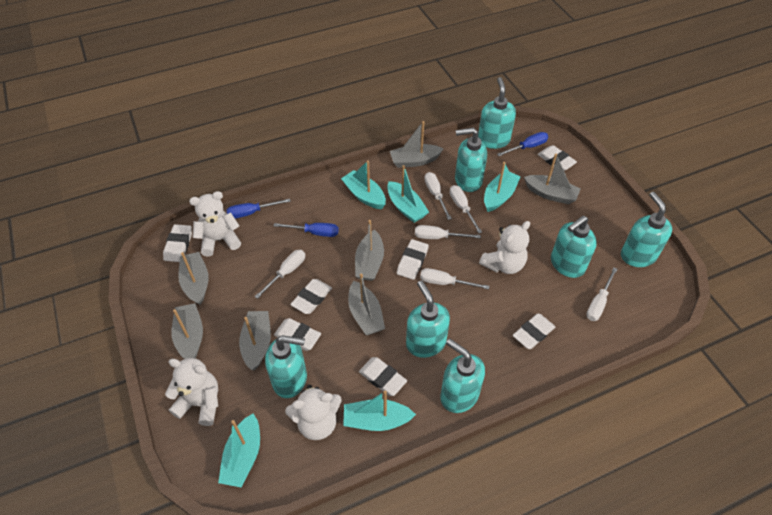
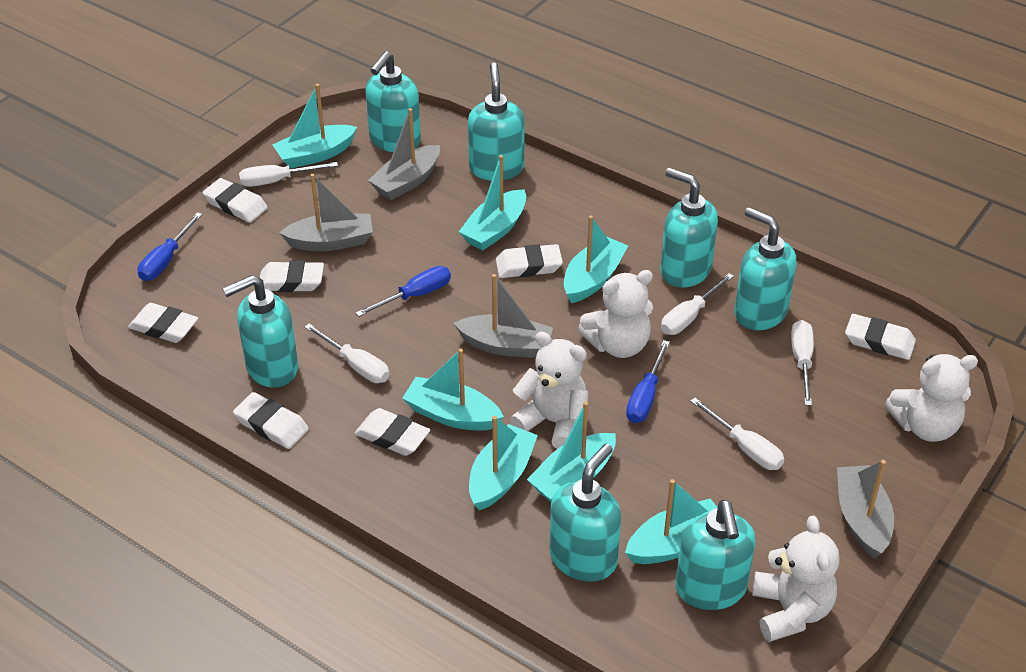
grey boat: 7 -> 4
turquoise boat: 5 -> 7
white screwdriver: 6 -> 5

